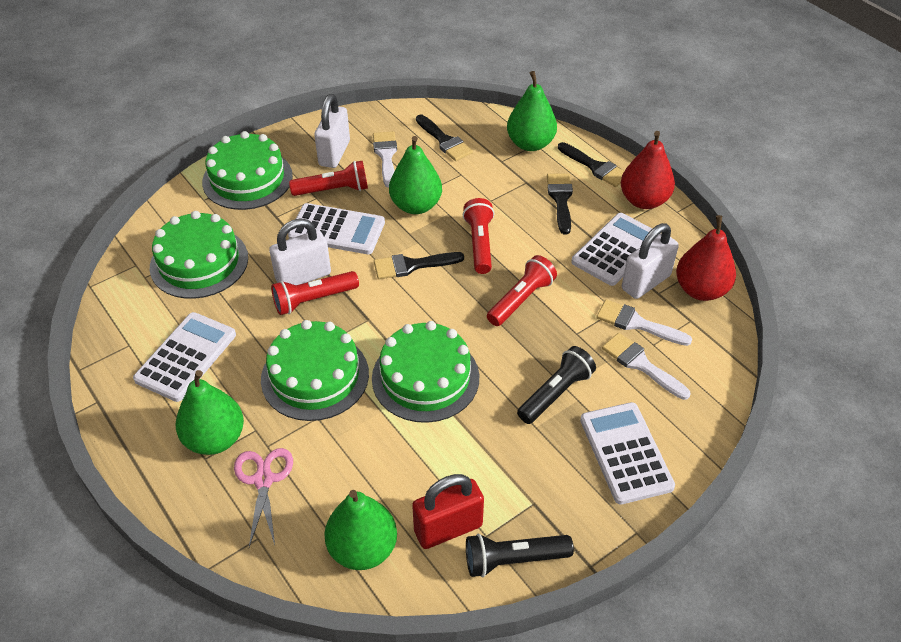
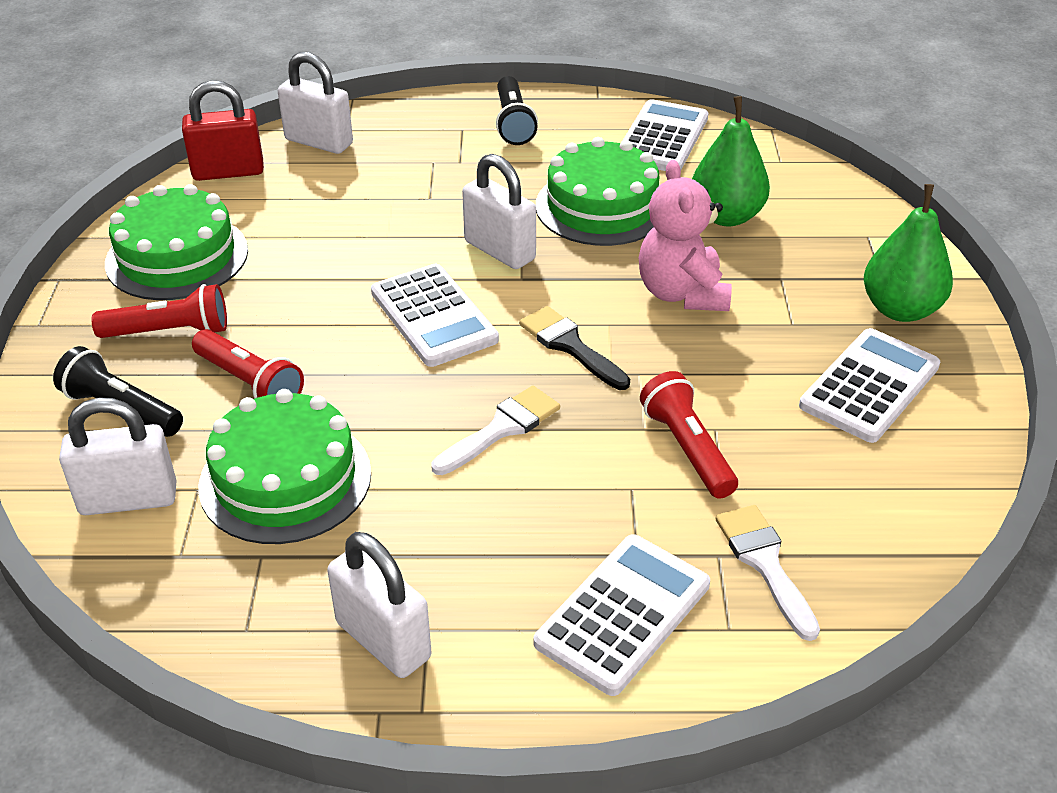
black brush: 4 -> 1
green cake: 4 -> 3
green pear: 4 -> 2
pink scissors: 1 -> 0
pink teddy bear: 0 -> 1
red flashlight: 4 -> 3
red pear: 2 -> 0
white brush: 3 -> 2
white padlock: 3 -> 4

